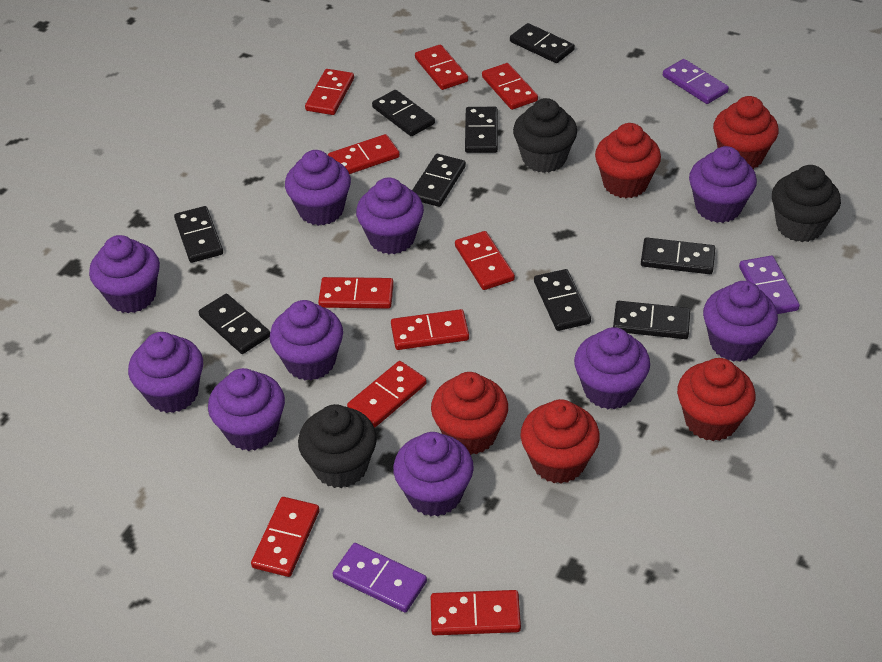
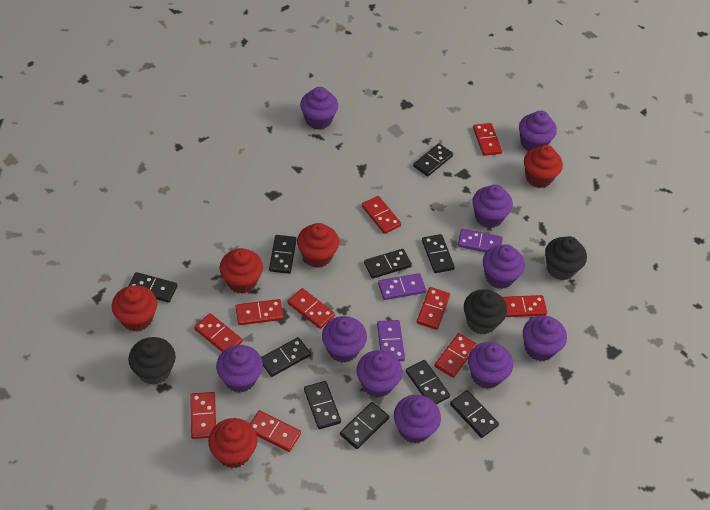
black domino: 9 -> 10

